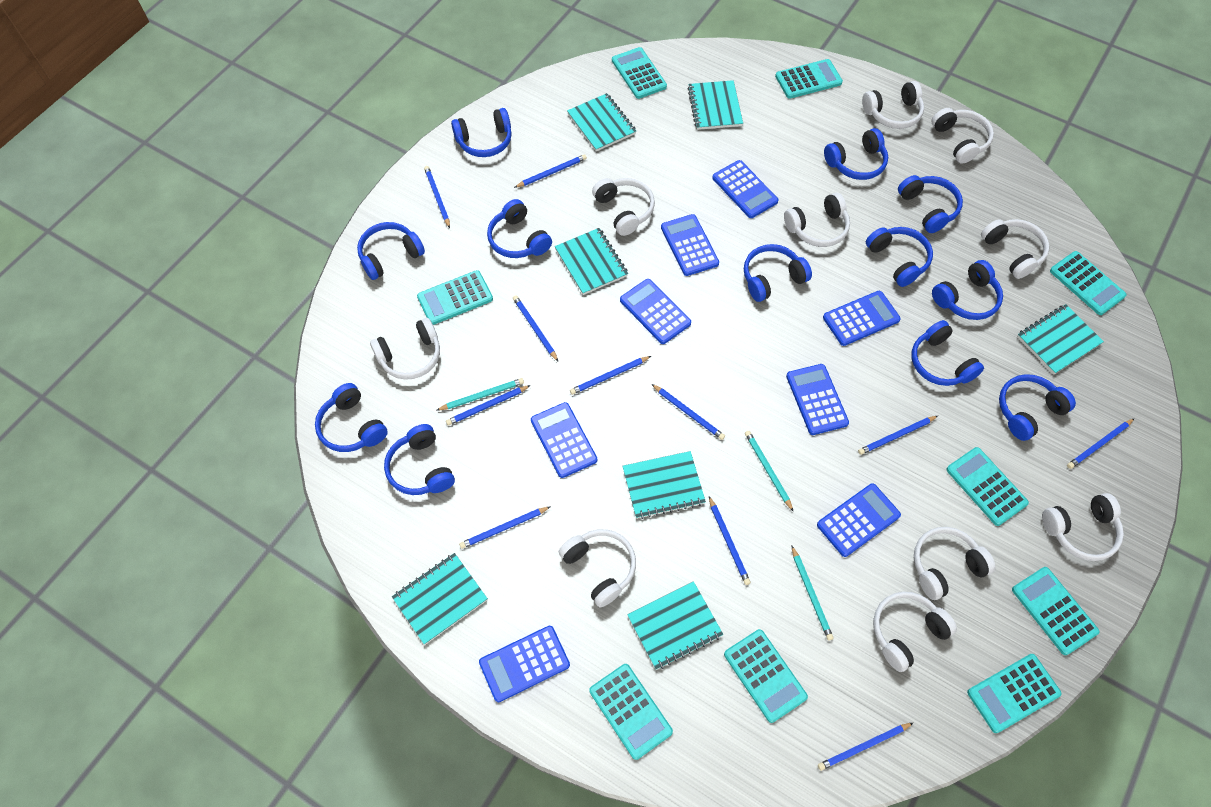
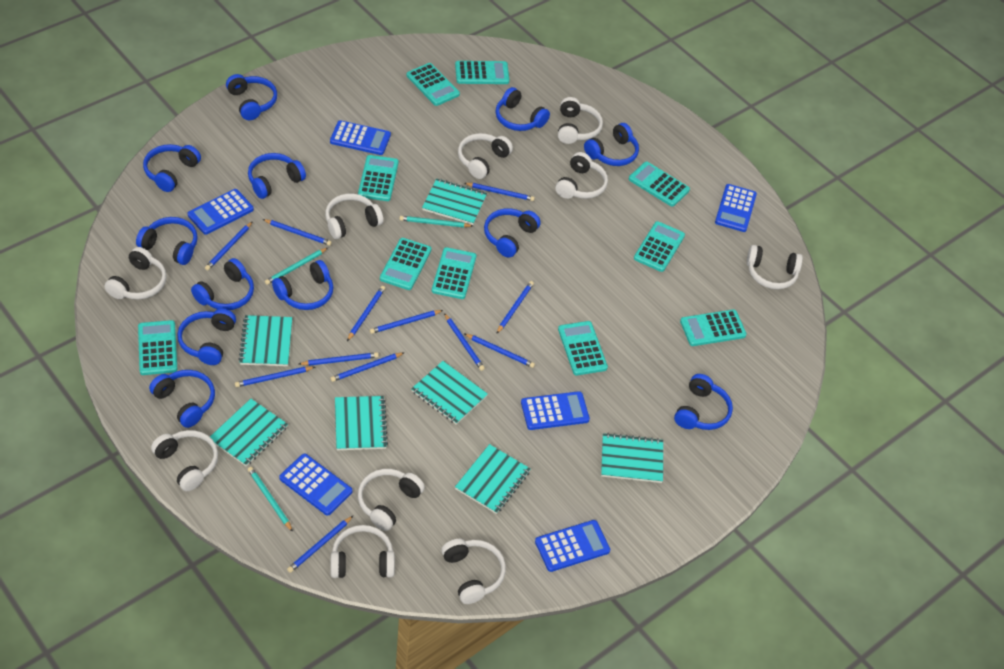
blue calculator: 8 -> 6
blue pencil: 11 -> 12
turquoise calculator: 9 -> 10

